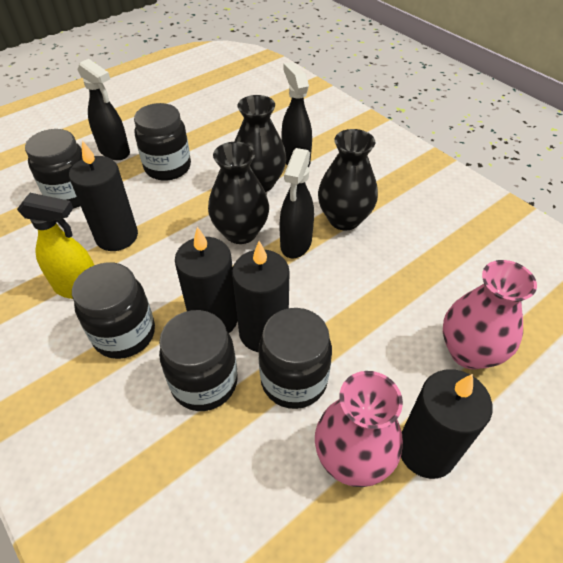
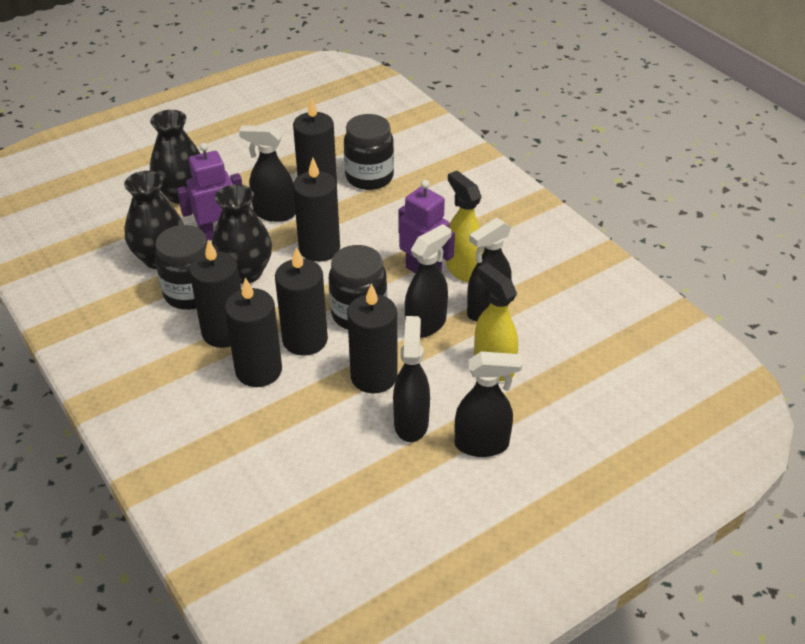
black candle: 4 -> 6
black jar: 5 -> 3
black spray bottle: 3 -> 5
pink vase: 2 -> 0
purple robot: 0 -> 2
yellow spray bottle: 1 -> 2

